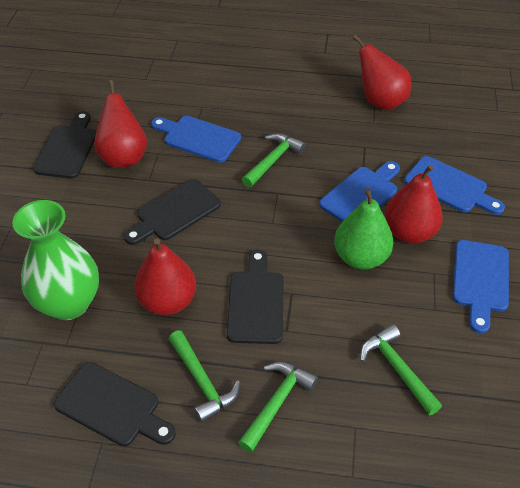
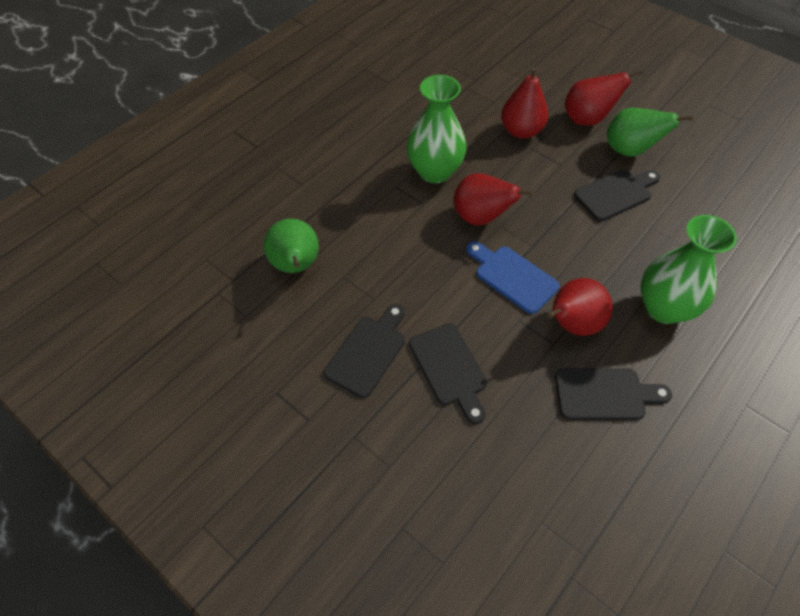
blue cutting board: 4 -> 1
green hammer: 4 -> 0
green pear: 1 -> 2
green vase: 1 -> 2

